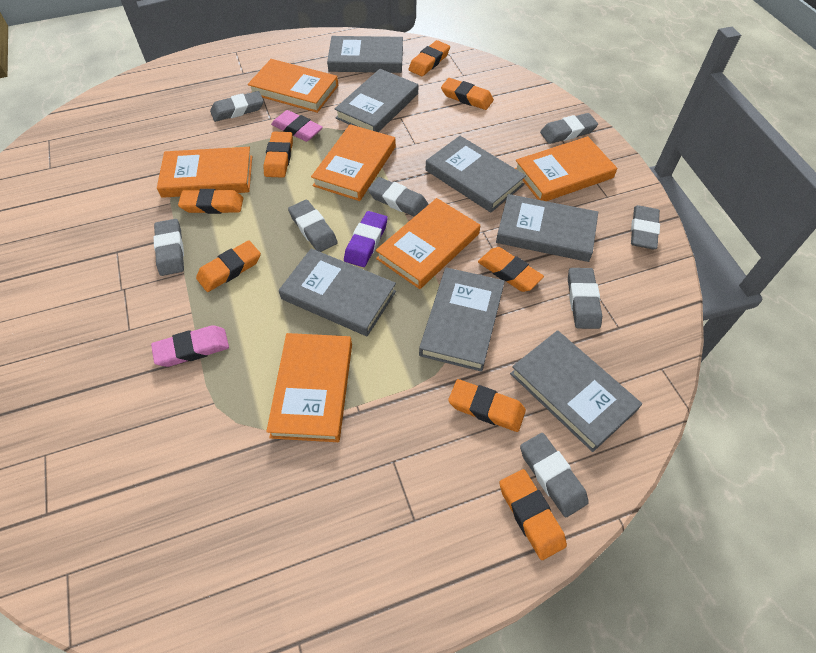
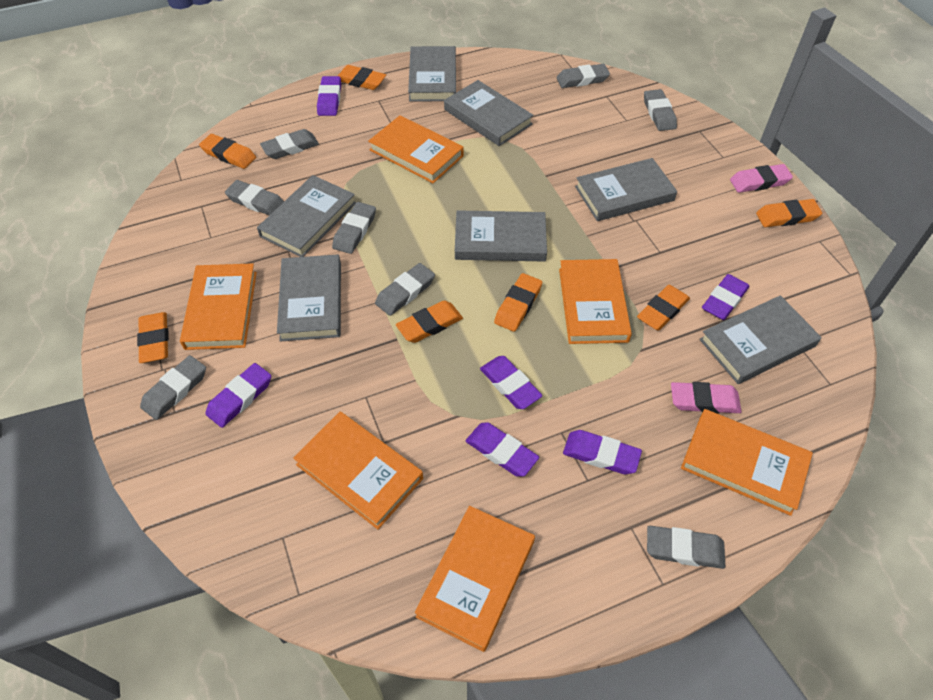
orange eraser: 8 -> 7
purple eraser: 1 -> 6

